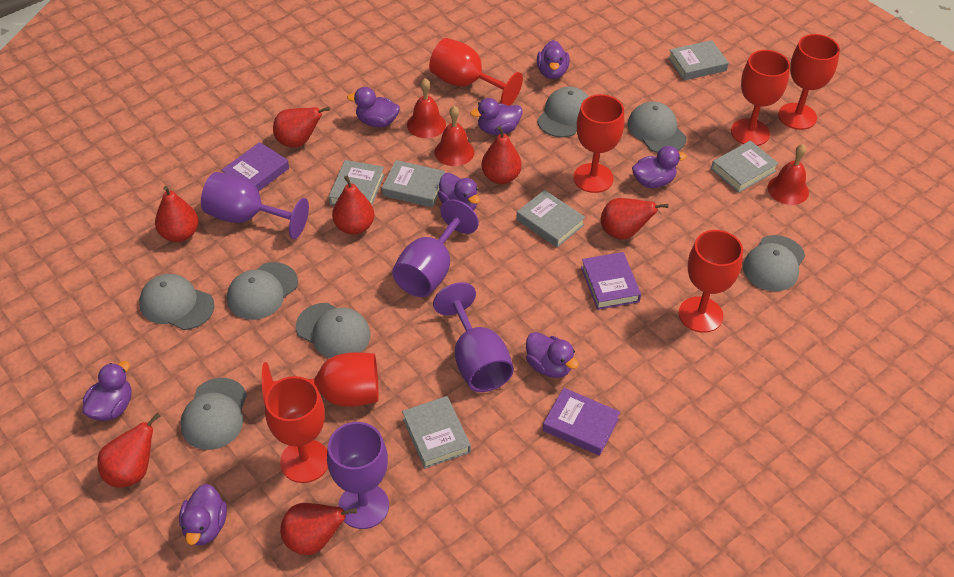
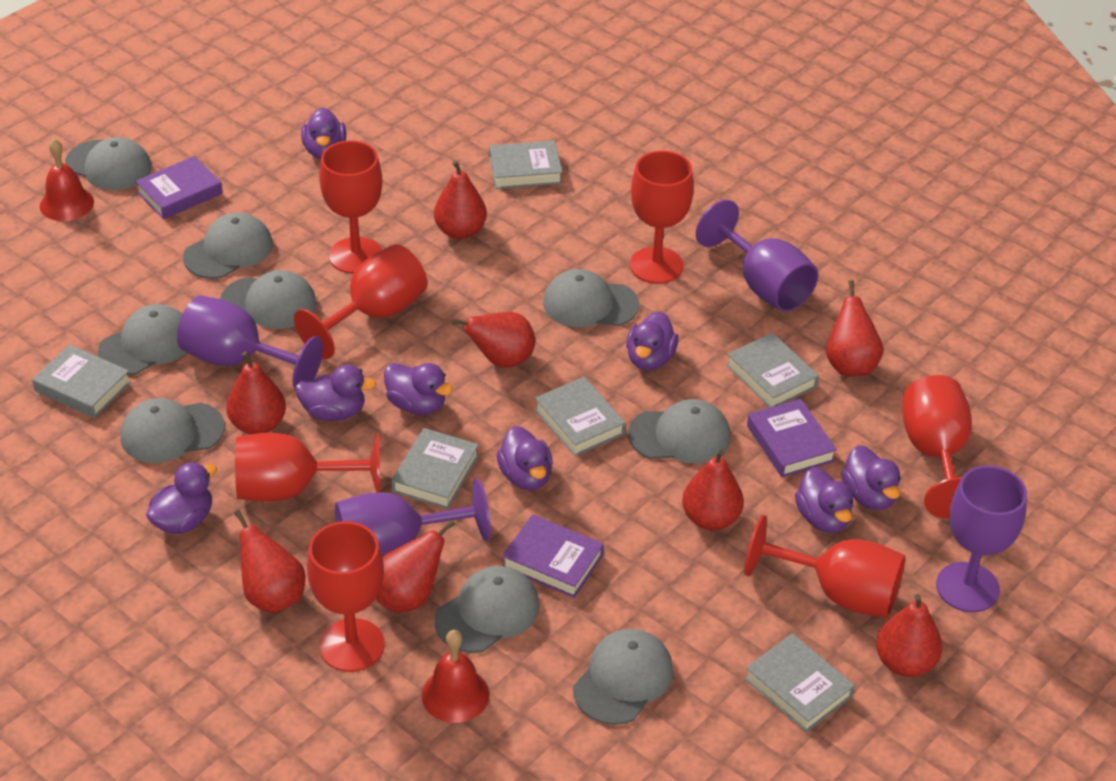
grey cap: 7 -> 9
red bell: 3 -> 2
red pear: 7 -> 8

